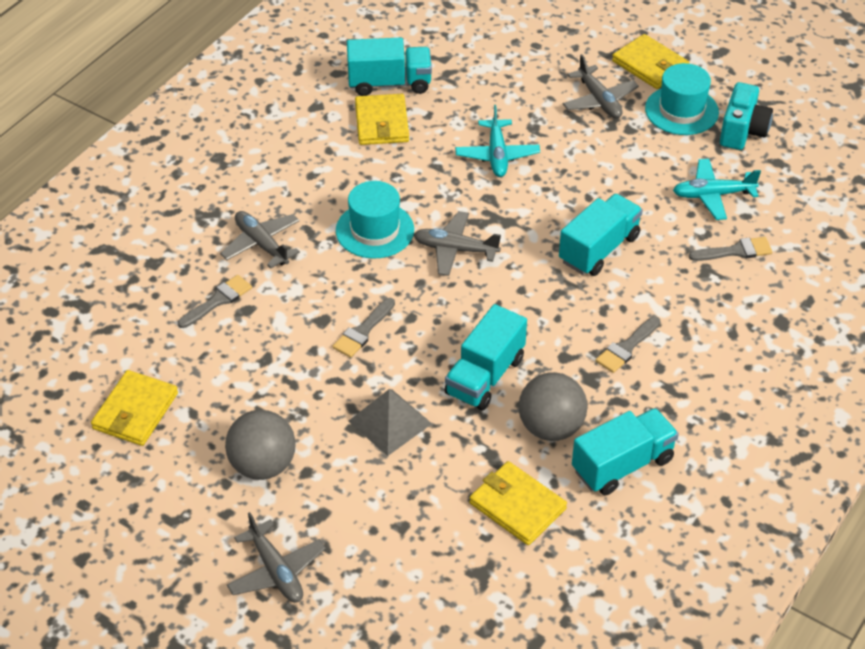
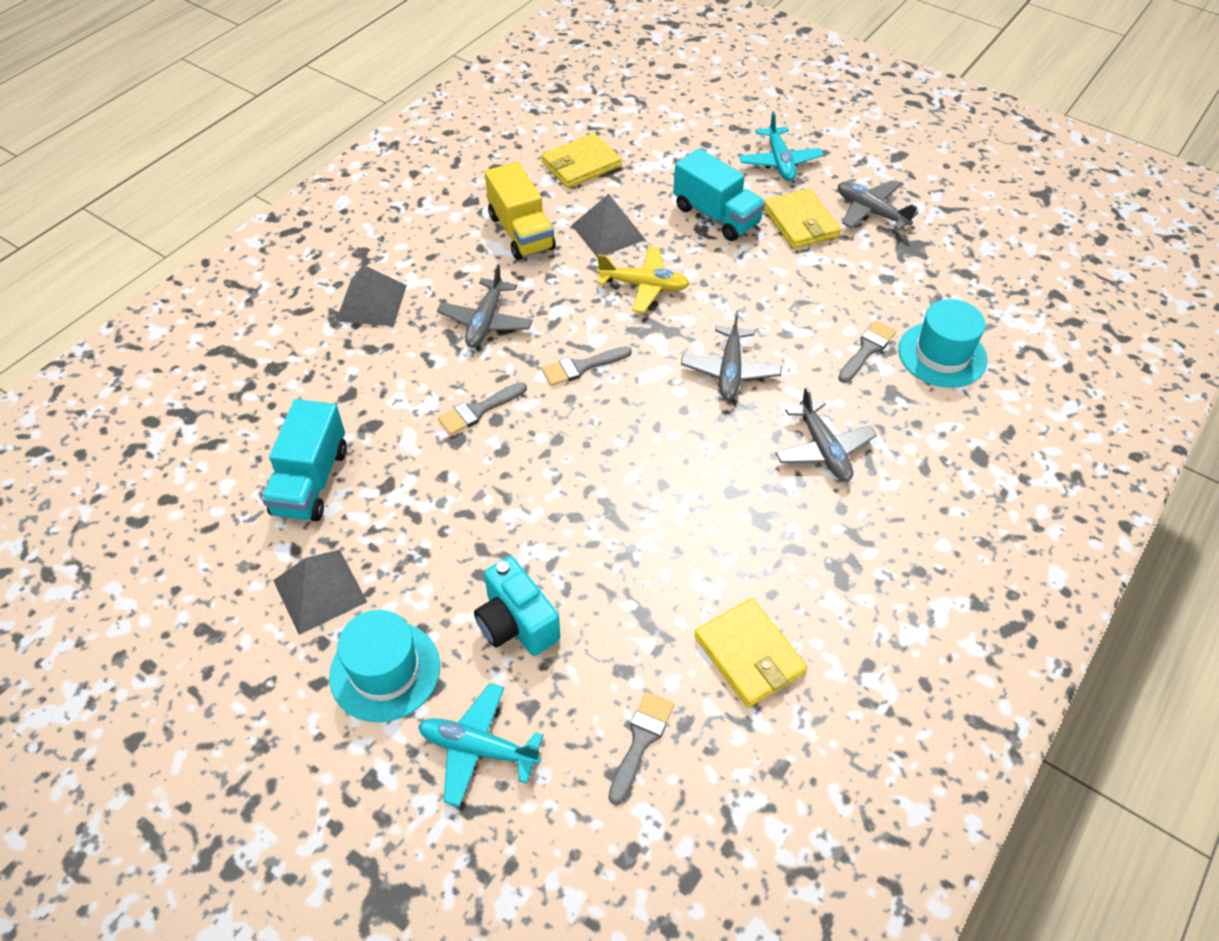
grey ball: 2 -> 0
grey pyramid: 1 -> 3
turquoise truck: 4 -> 2
yellow plane: 0 -> 1
yellow truck: 0 -> 1
yellow wallet: 4 -> 3

